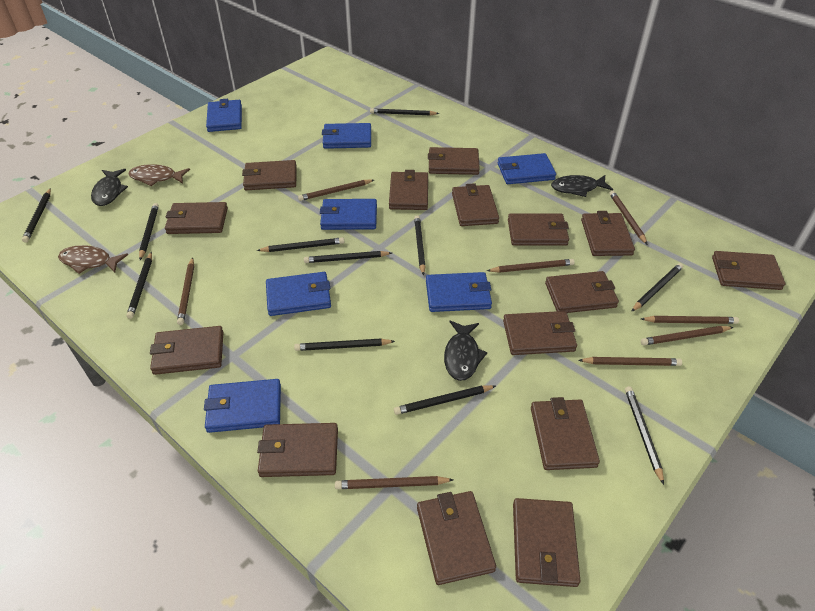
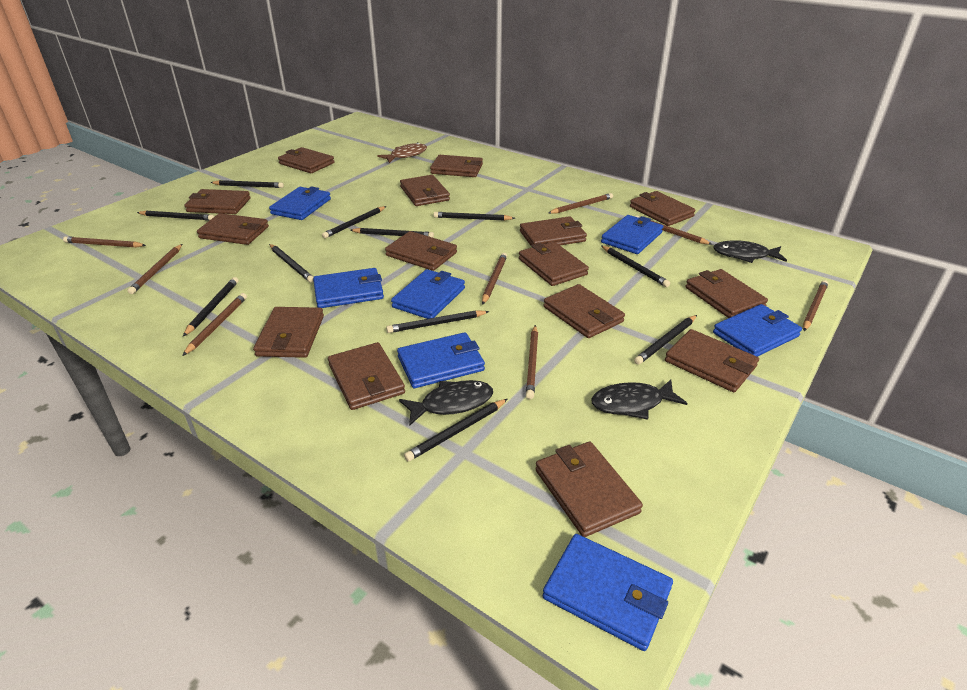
brown fish: 2 -> 1

